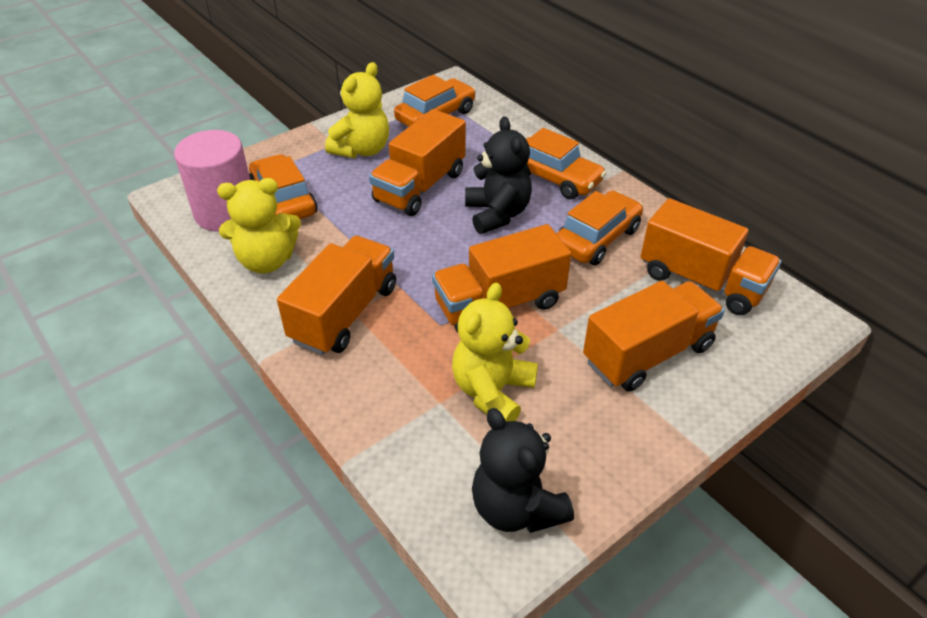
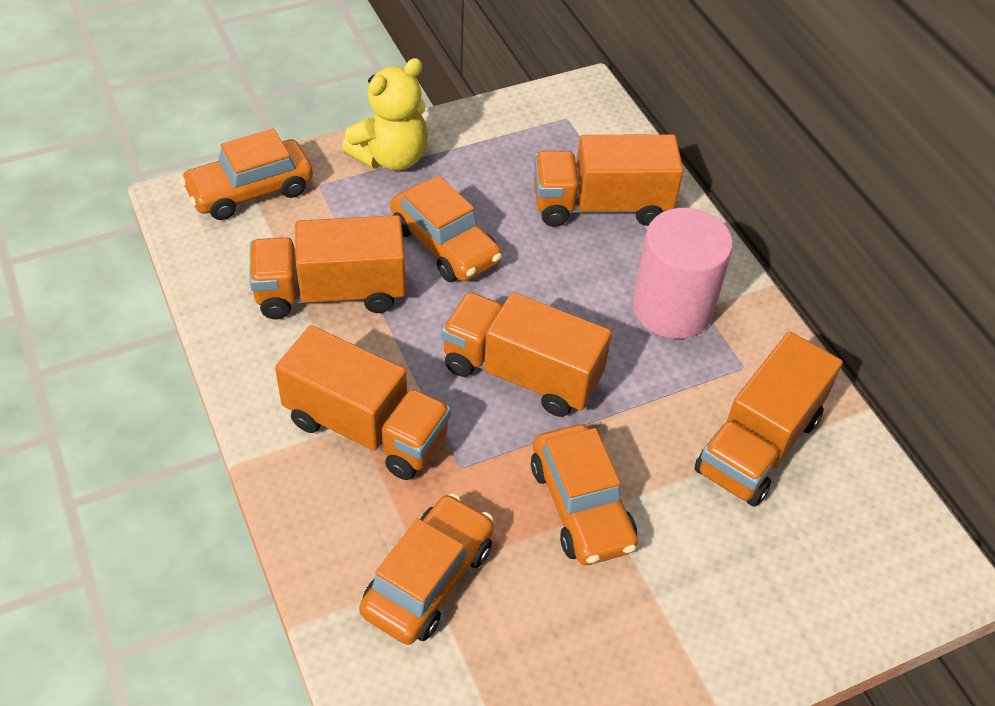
black teddy bear: 2 -> 0
yellow teddy bear: 3 -> 1

